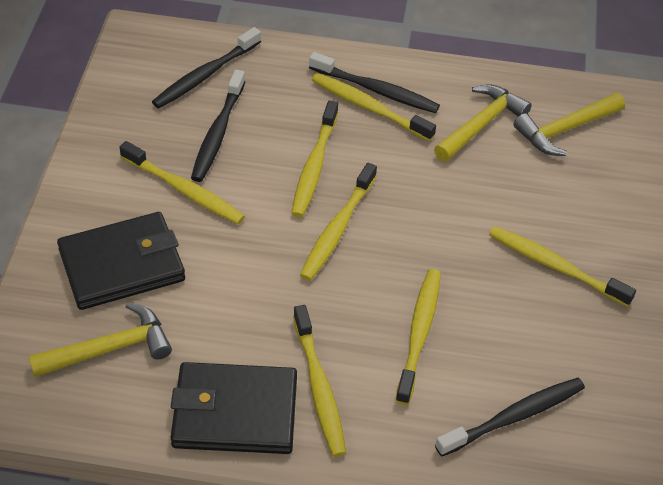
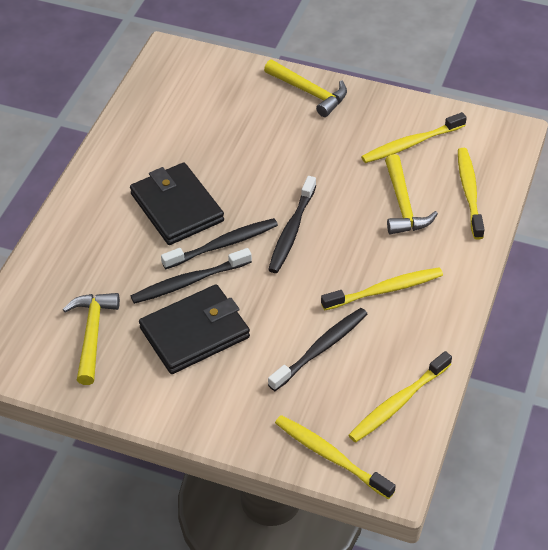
yellow toothbrush: 7 -> 5

